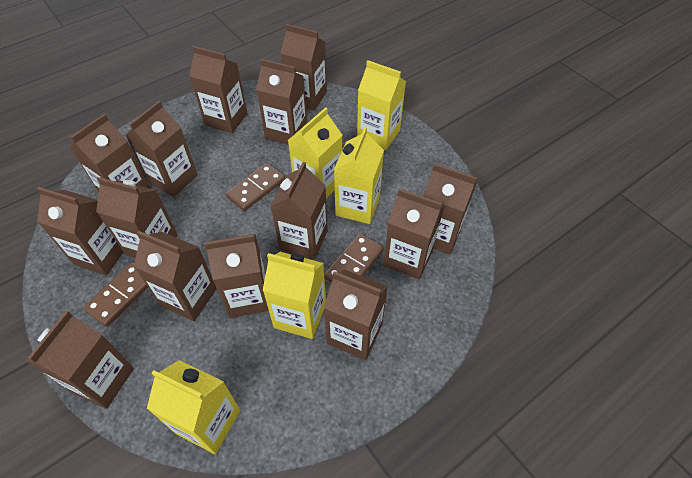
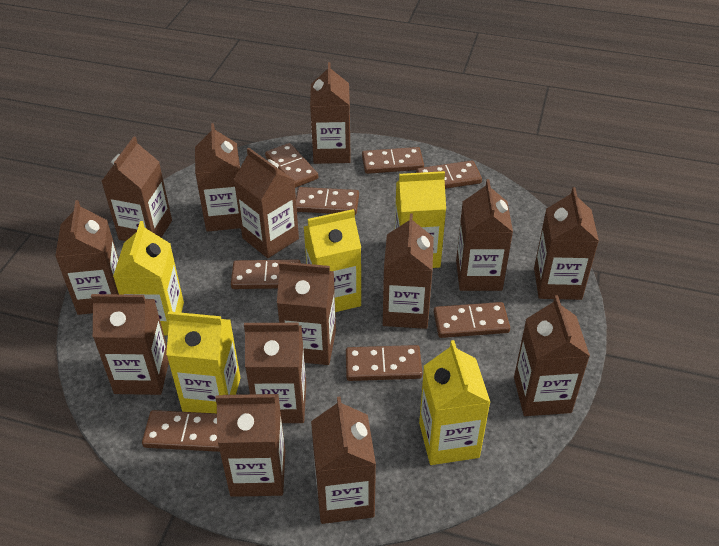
brown domino: 3 -> 8

